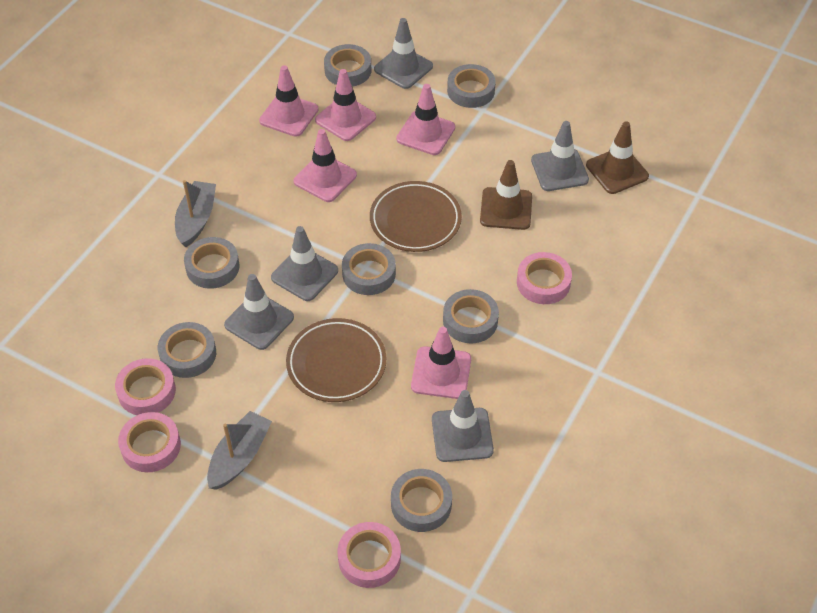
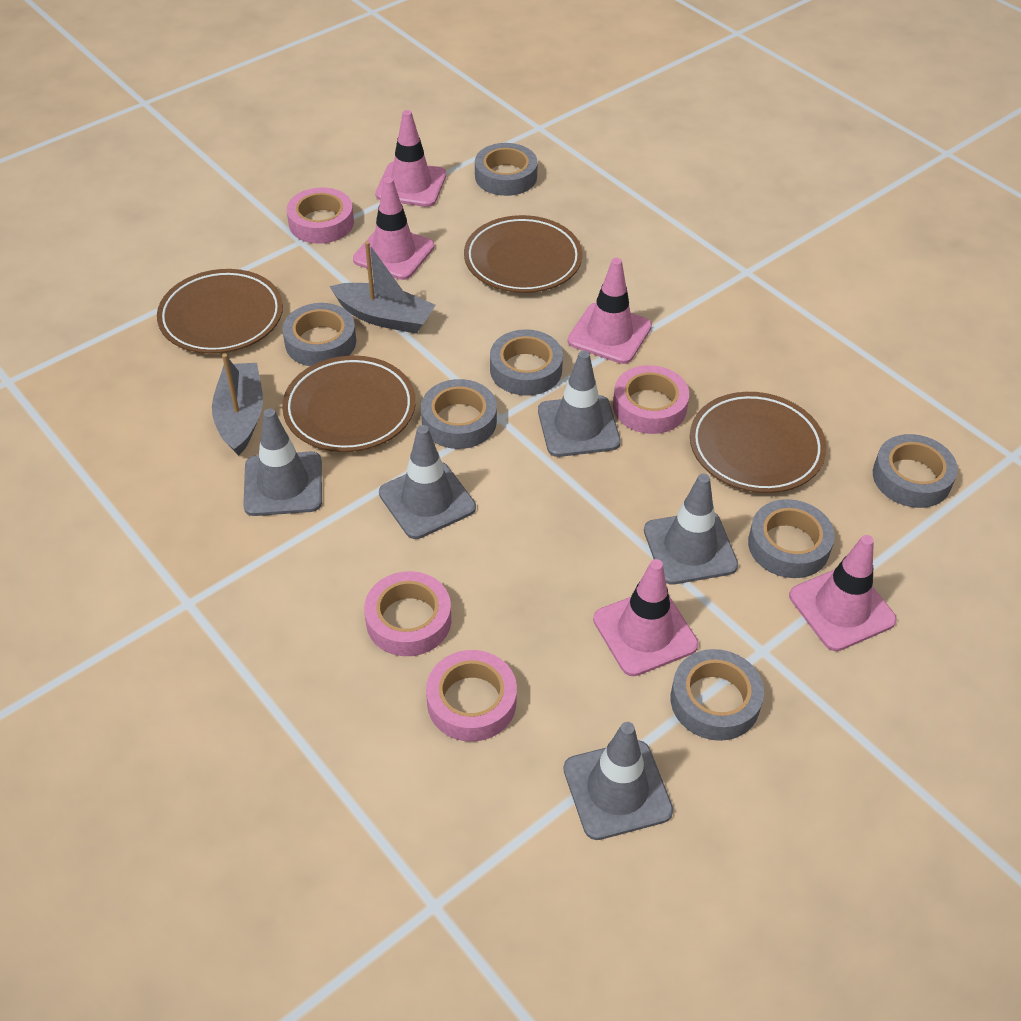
brown plate: 2 -> 4
brown traffic cone: 2 -> 0

